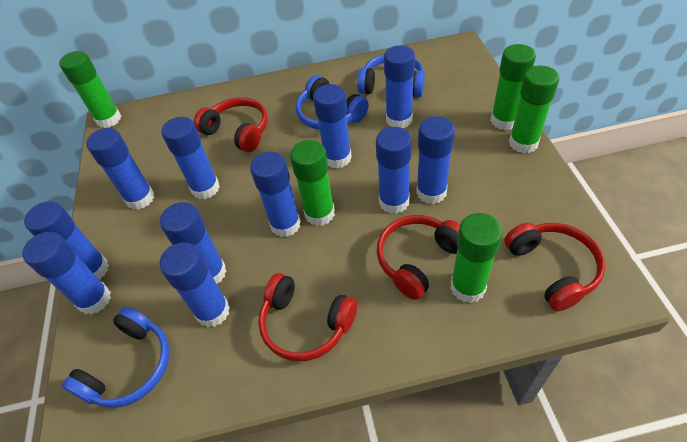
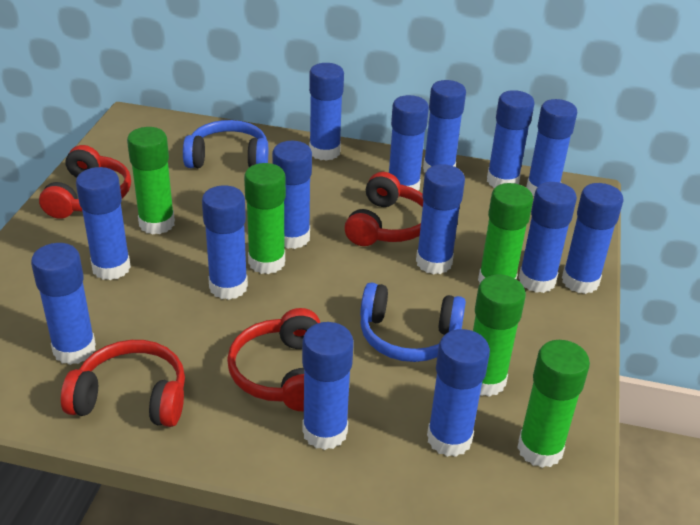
blue glue stick: 11 -> 14
blue headphones: 3 -> 2

